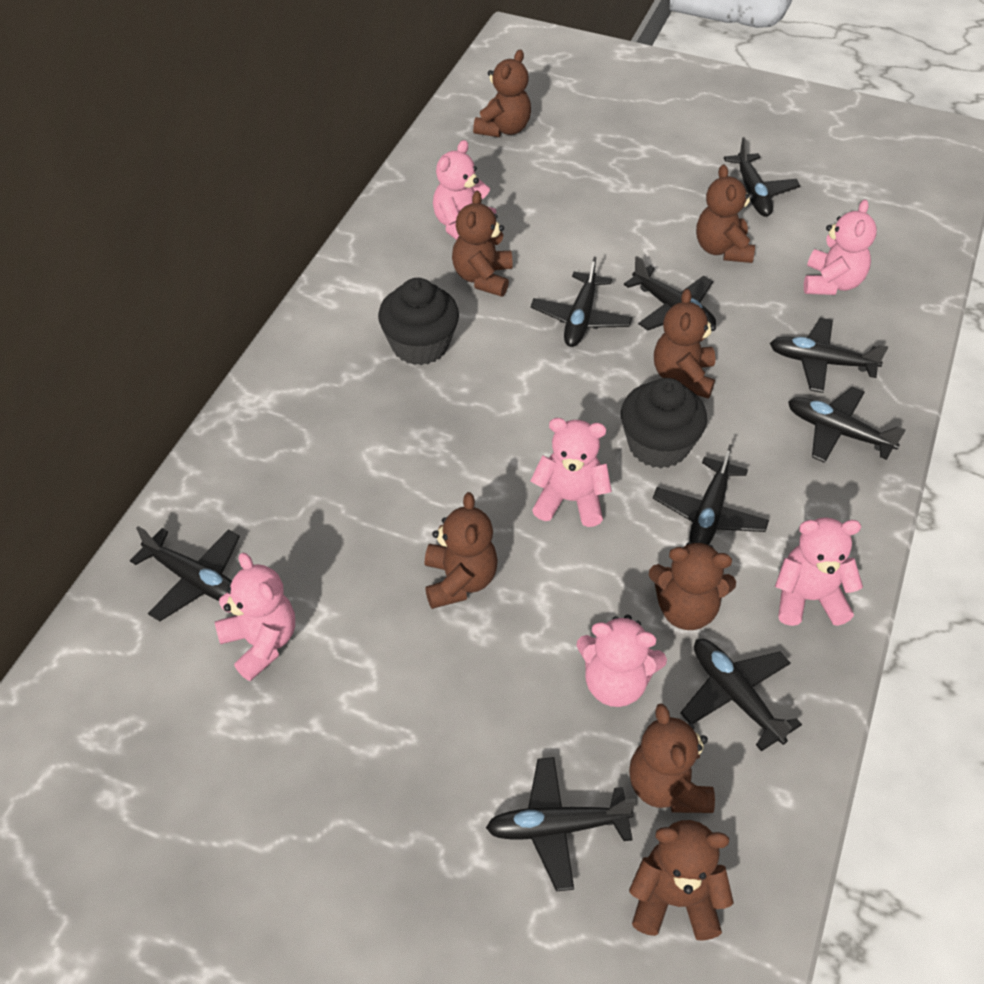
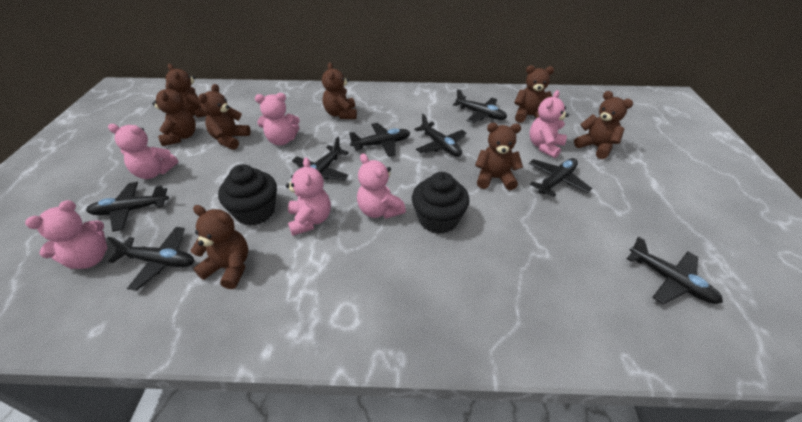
black plane: 9 -> 8

